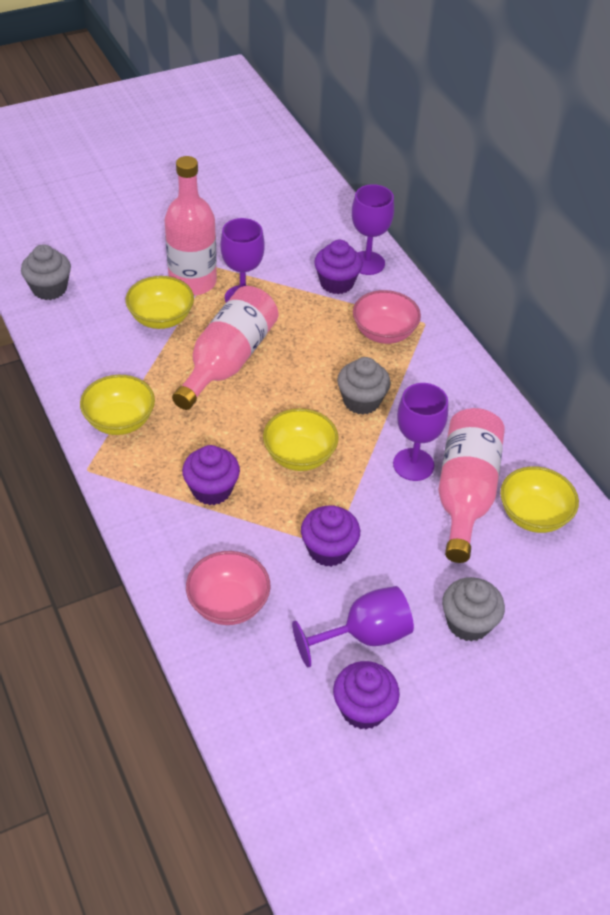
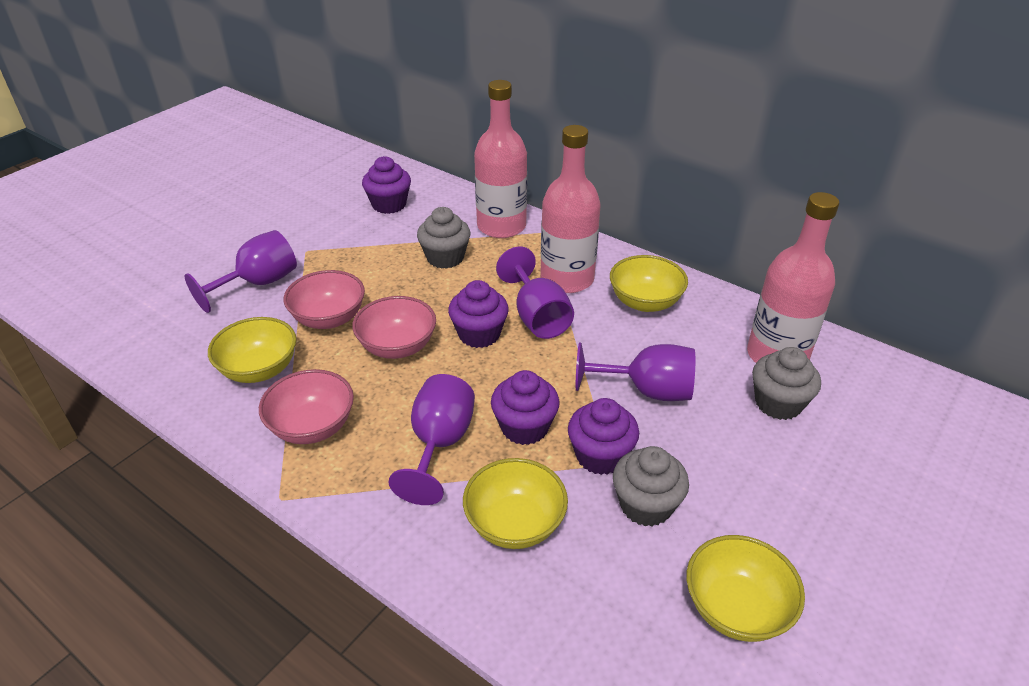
pink bowl: 2 -> 3

